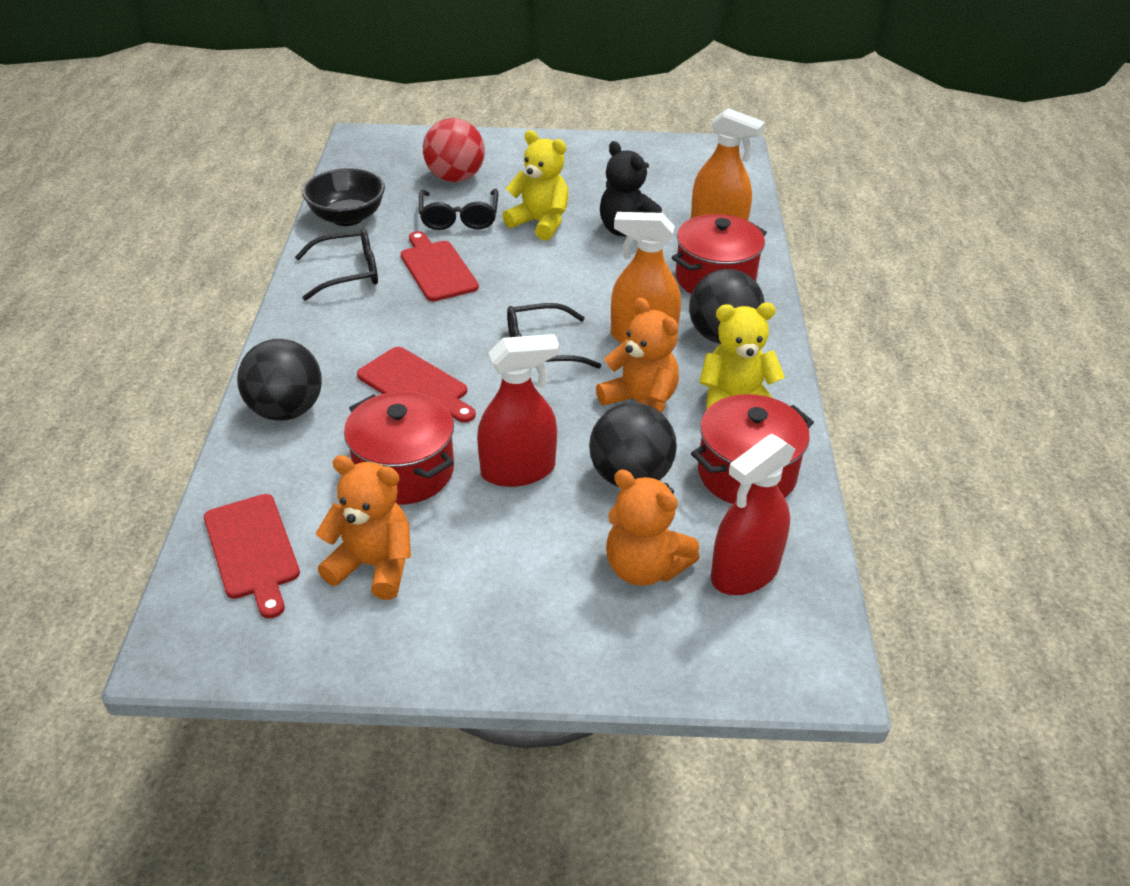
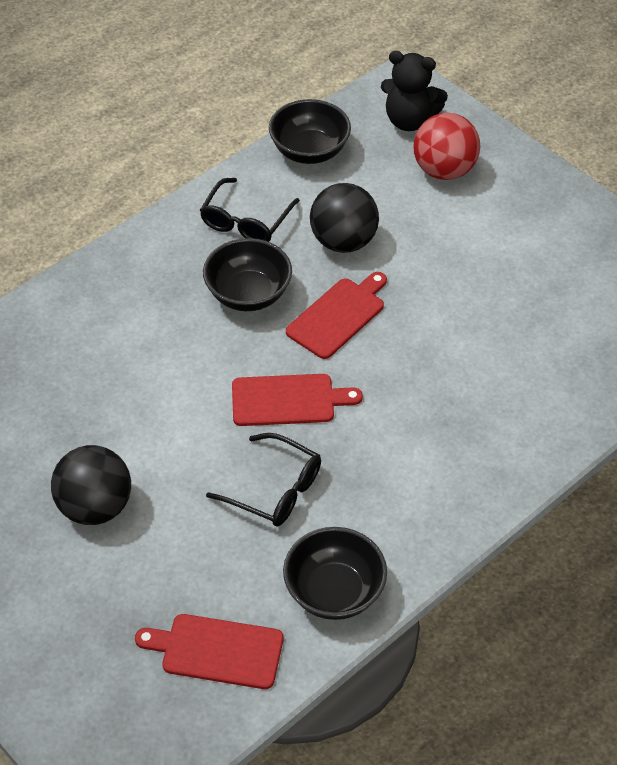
black ball: 3 -> 2
black bowl: 1 -> 3
black glasses: 3 -> 2
orange spray bottle: 2 -> 0
orange teddy bear: 3 -> 0
red pot: 3 -> 0
red spray bottle: 2 -> 0
yellow teddy bear: 2 -> 0

